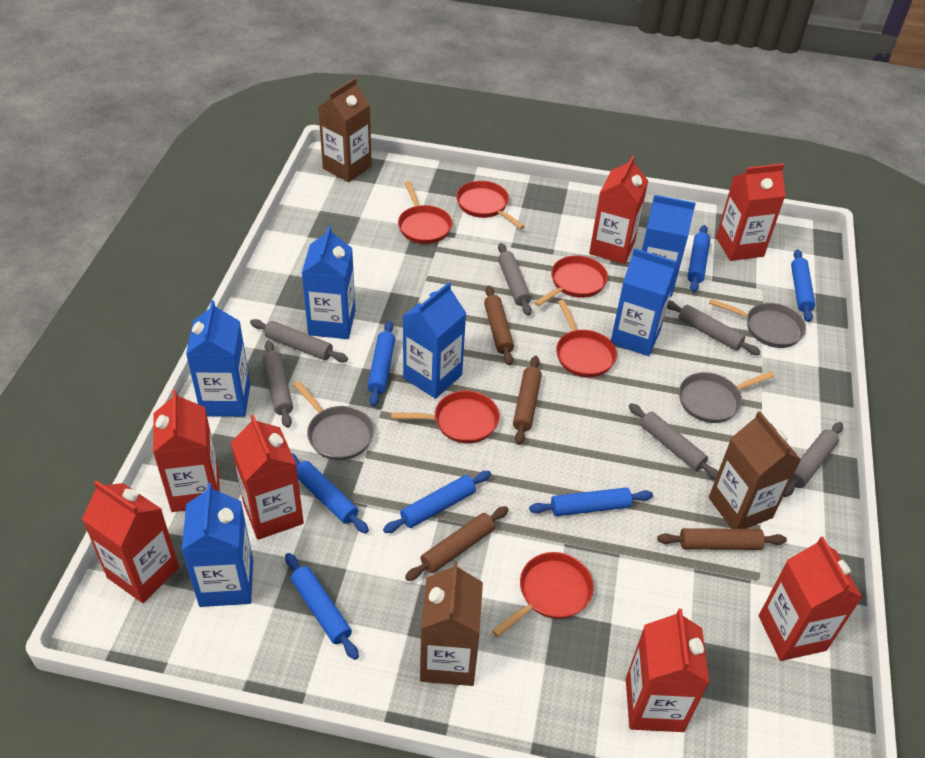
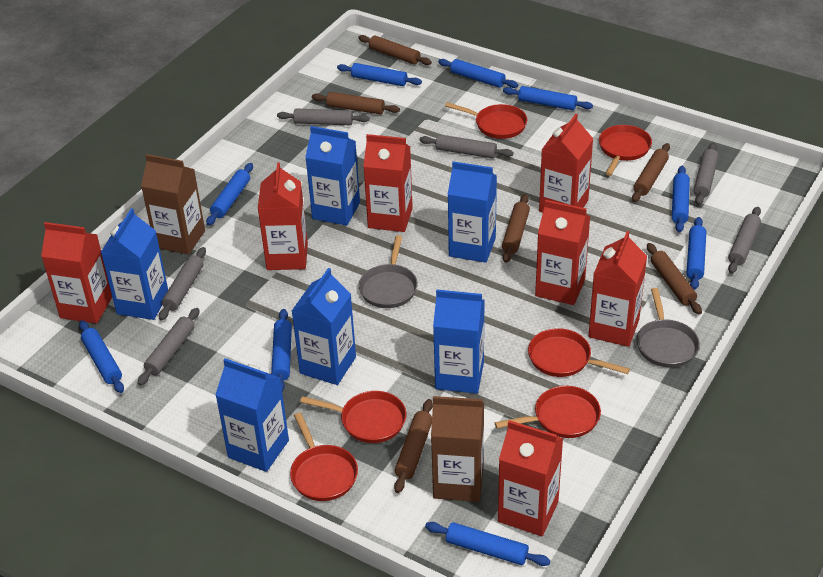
blue rolling pin: 7 -> 9
brown carton: 3 -> 2
brown rolling pin: 4 -> 6
grey pan: 3 -> 2

